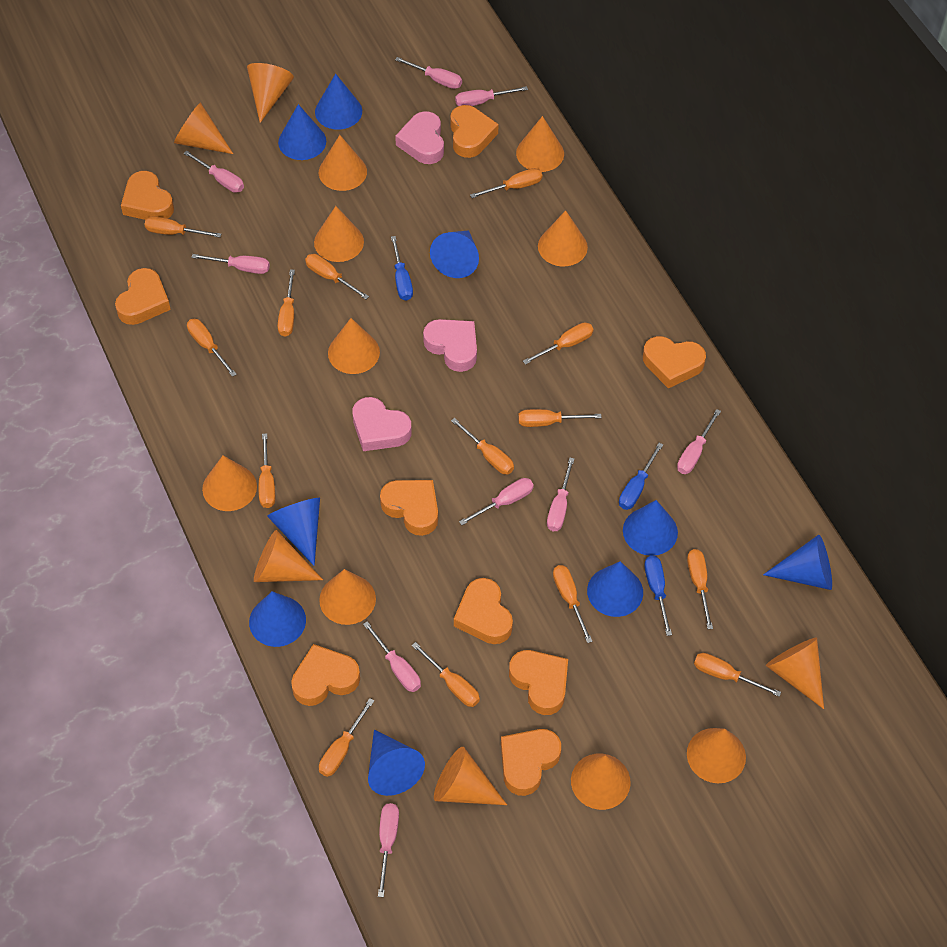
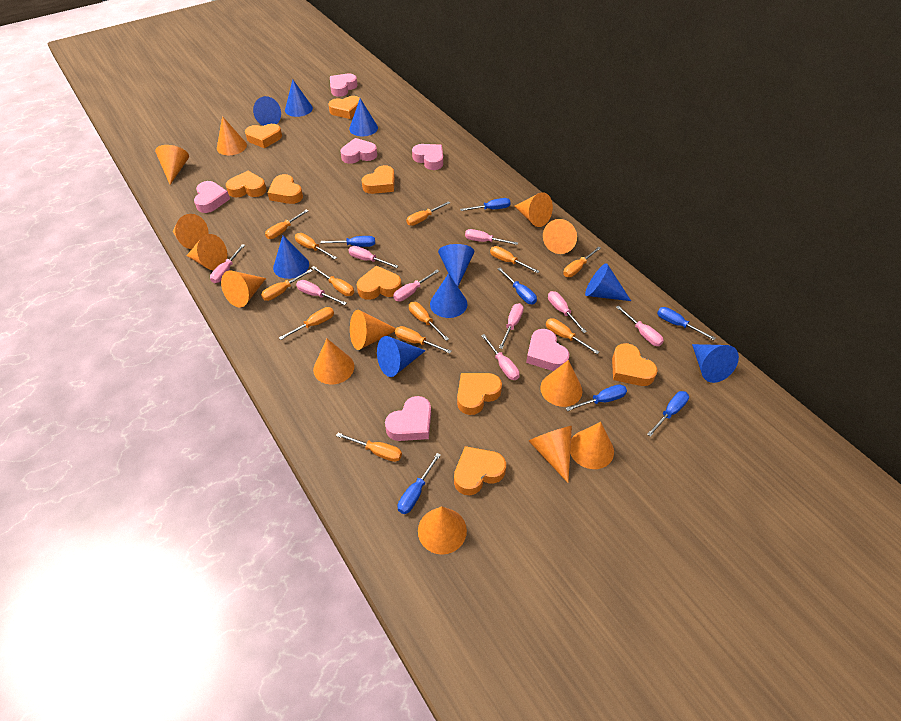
blue screwdriver: 3 -> 7
orange cone: 14 -> 13
orange screwdriver: 14 -> 12
pink heart: 3 -> 6

